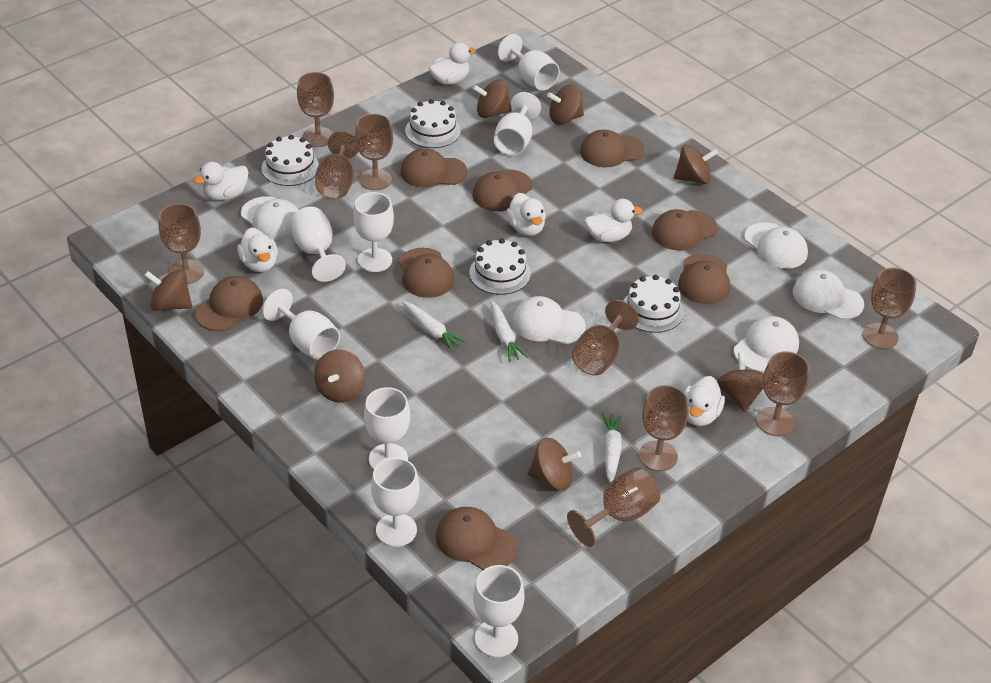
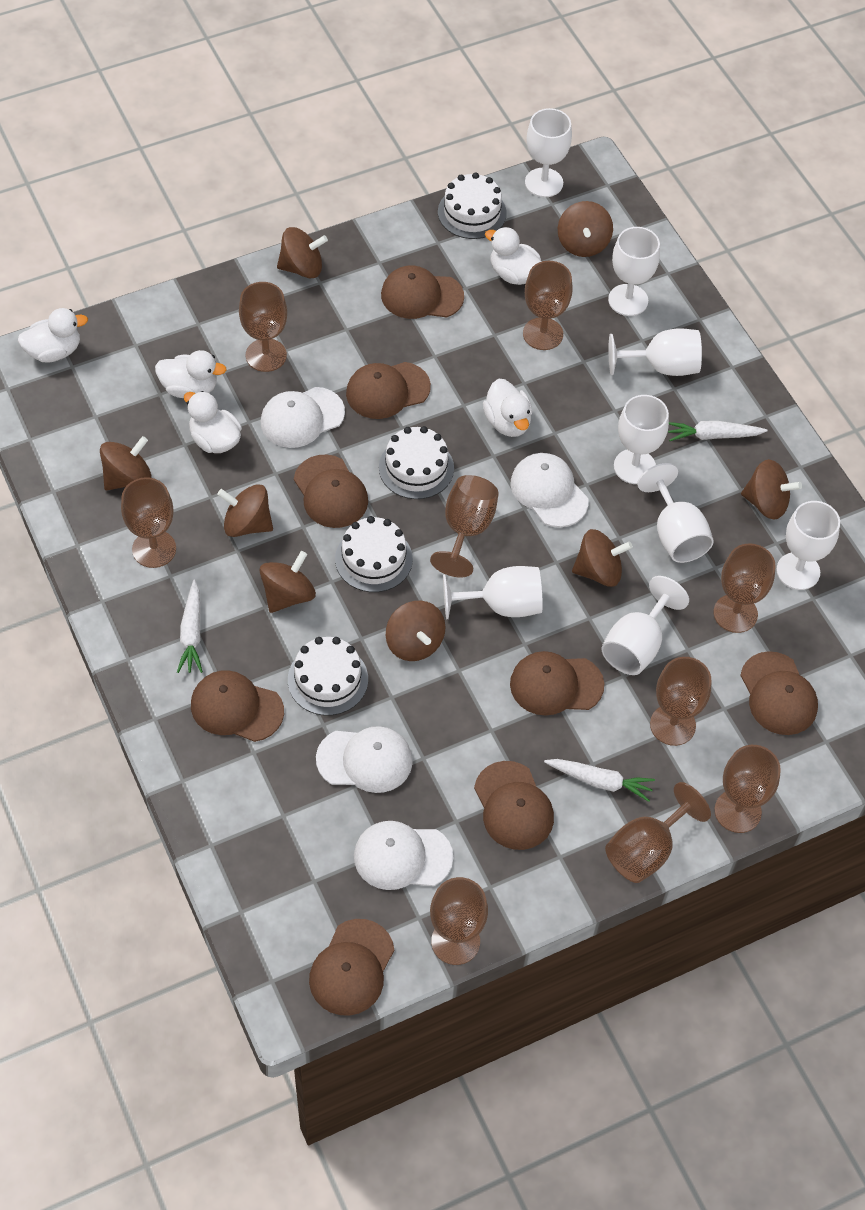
brown spinning top: 7 -> 8
white cap: 5 -> 4
white duck: 6 -> 5

